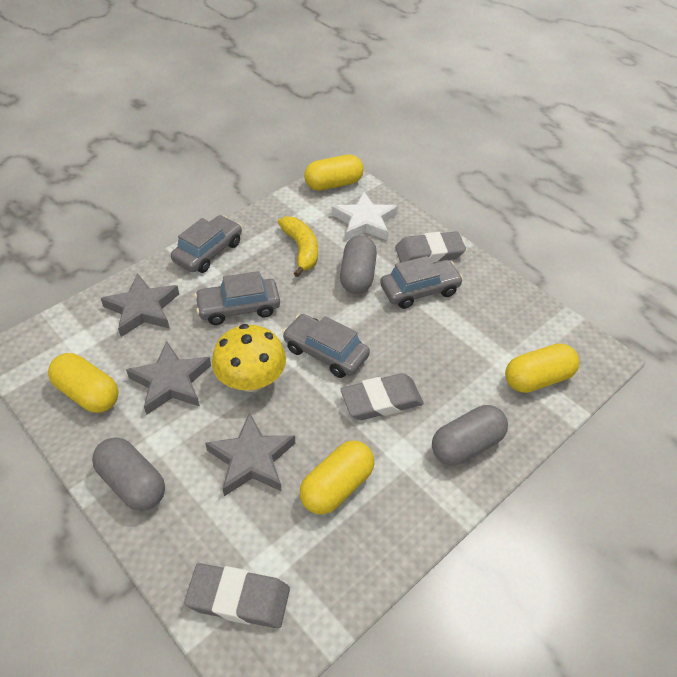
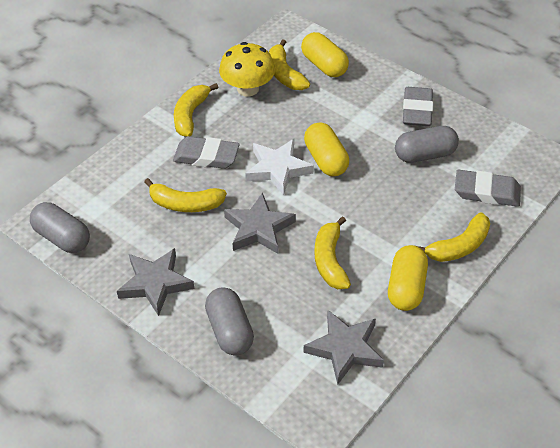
grey car: 4 -> 0
yellow banana: 1 -> 5
yellow capsule: 4 -> 3

